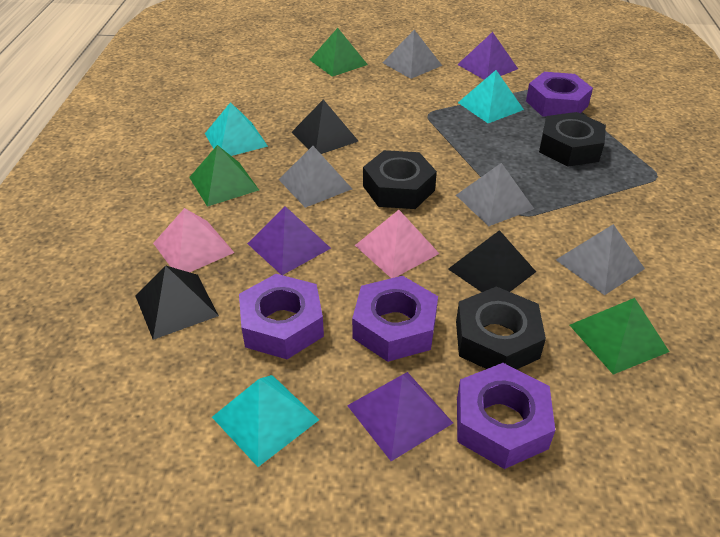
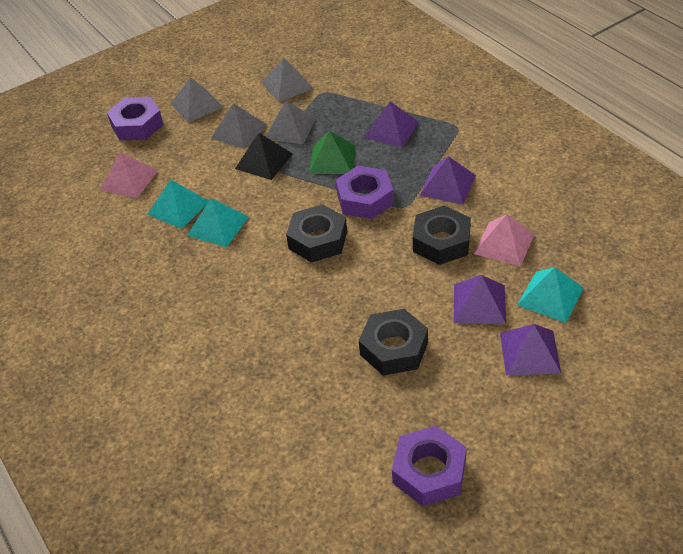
black pyramid: 3 -> 1
green pyramid: 3 -> 1
purple nut: 4 -> 3
purple pyramid: 3 -> 4

